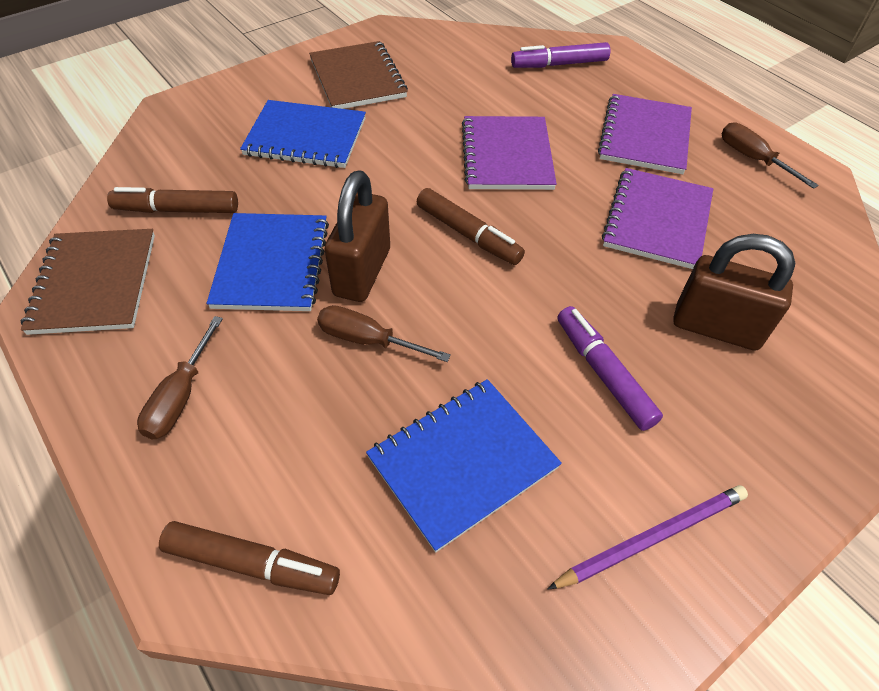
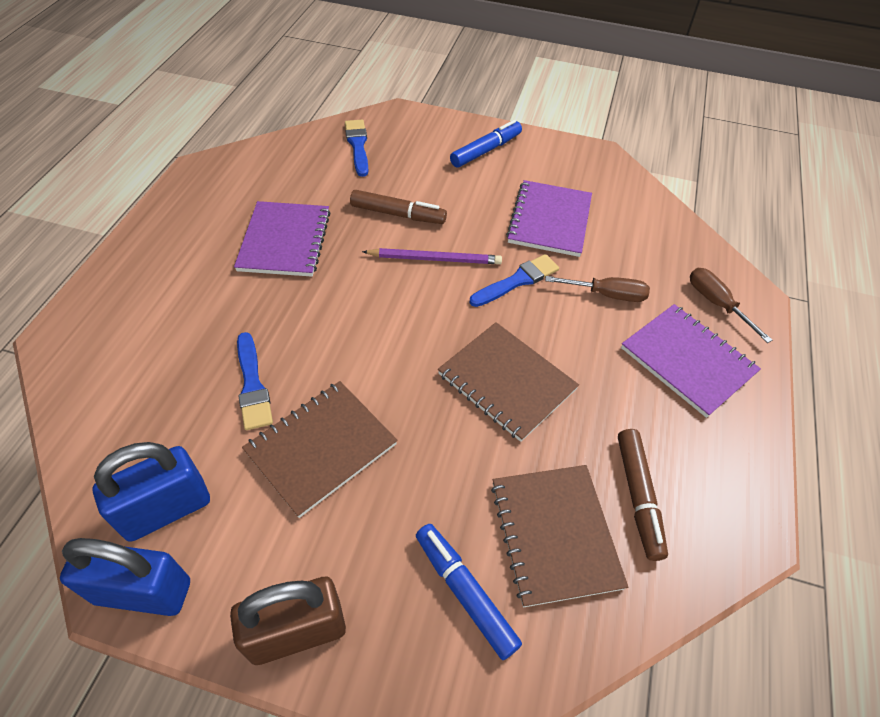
blue brush: 0 -> 3
blue marker: 0 -> 2
blue notebook: 3 -> 0
blue padlock: 0 -> 2
brown marker: 3 -> 2
brown notebook: 2 -> 3
brown padlock: 2 -> 1
brown screwdriver: 3 -> 2
purple marker: 2 -> 0

